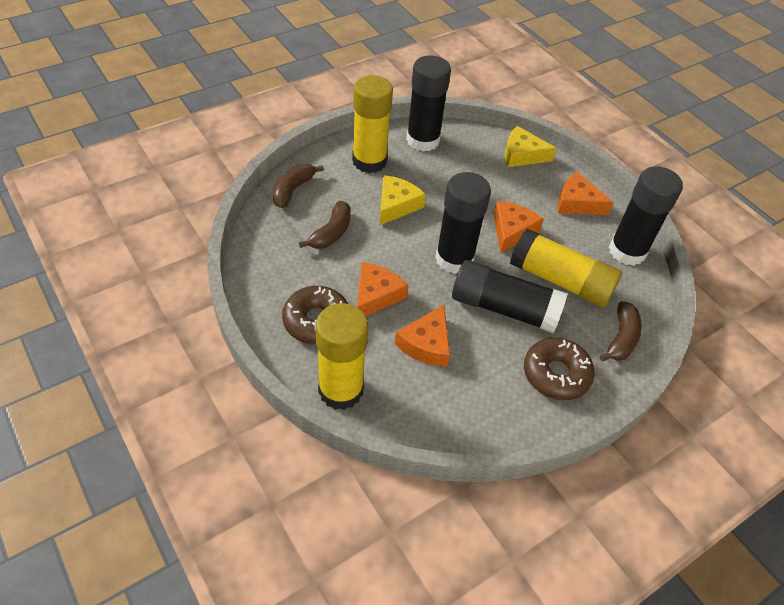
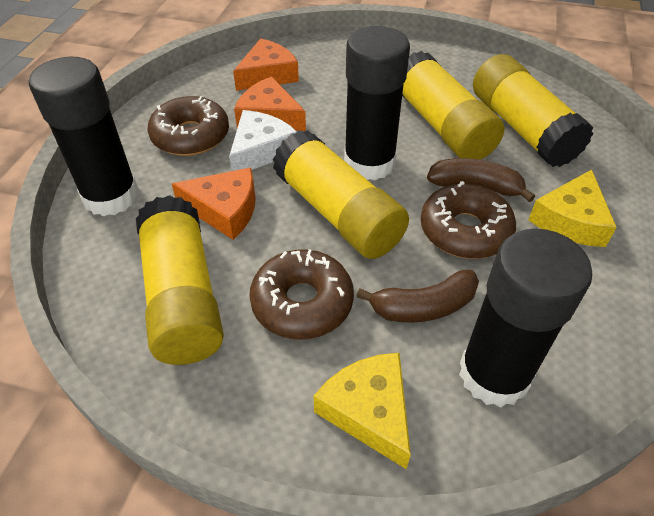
black glue stick: 4 -> 3
brown banana: 3 -> 2
brown donut: 2 -> 3
orange cheese: 4 -> 3
white cheese: 0 -> 1
yellow glue stick: 3 -> 4

